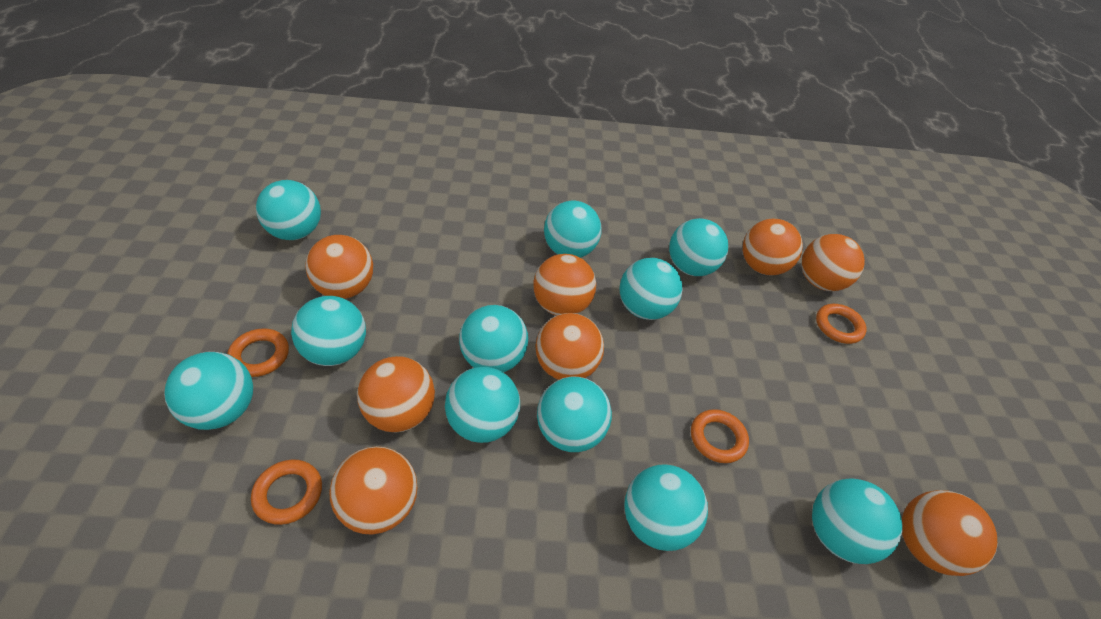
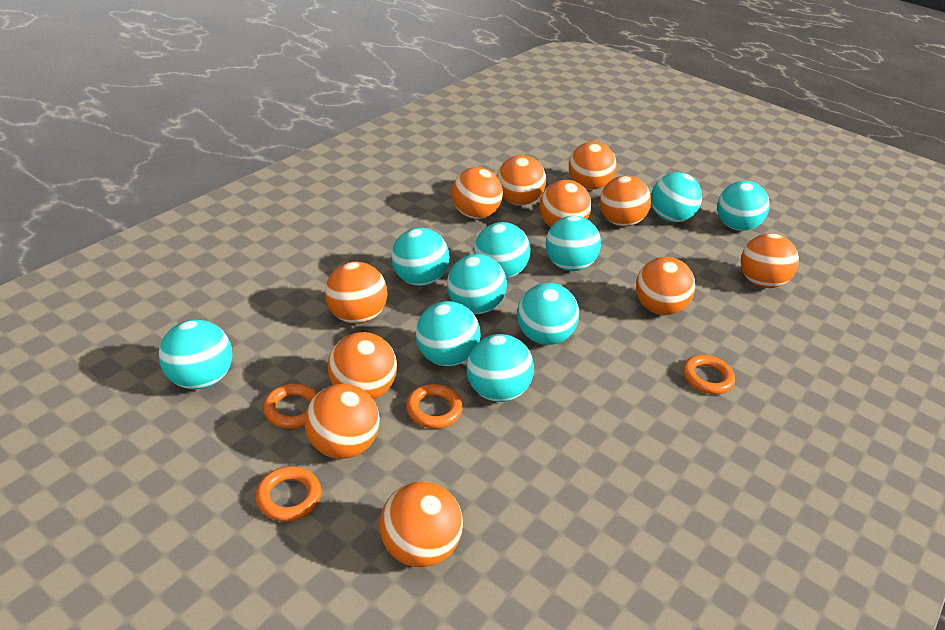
orange ball: 8 -> 11
turquoise ball: 11 -> 10

